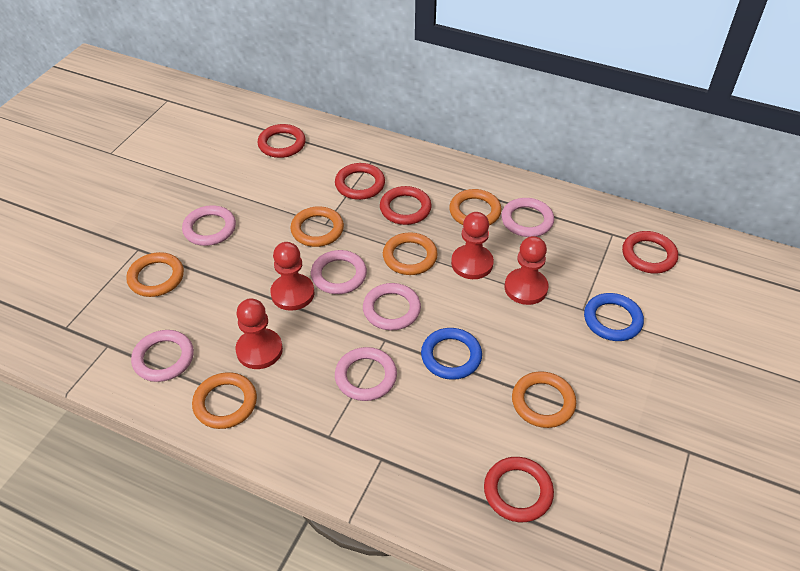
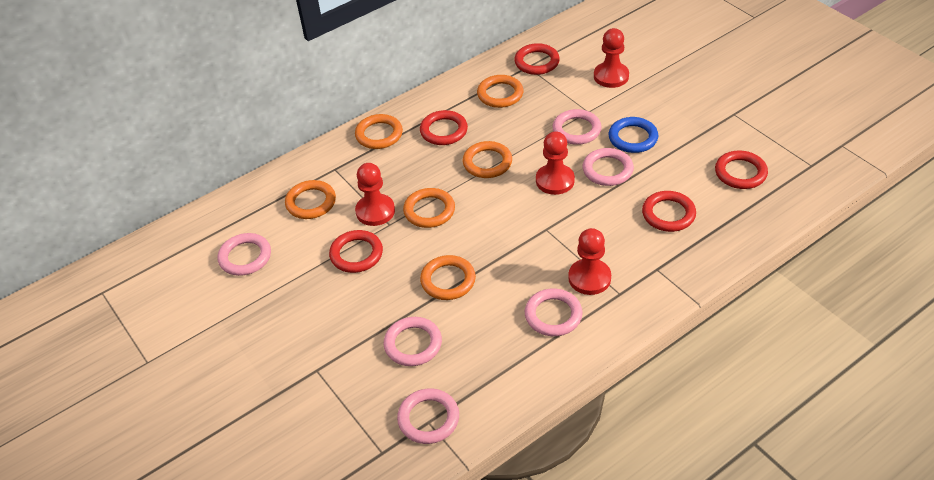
blue ring: 2 -> 1

